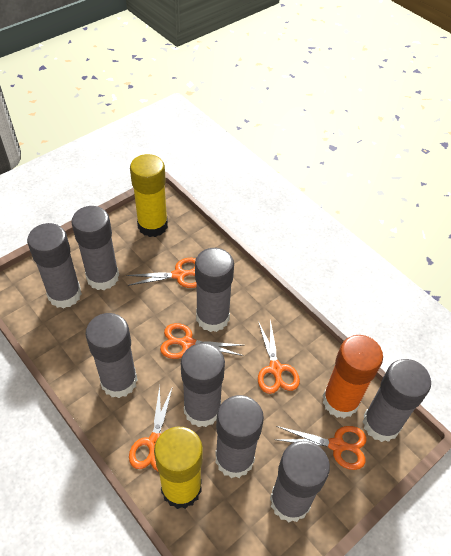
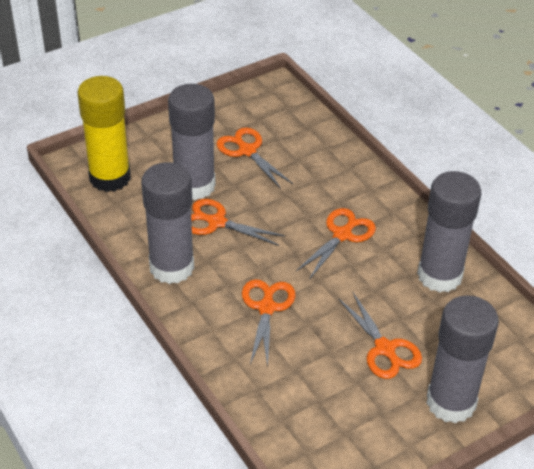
grey glue stick: 8 -> 4
orange glue stick: 1 -> 0
yellow glue stick: 2 -> 1

